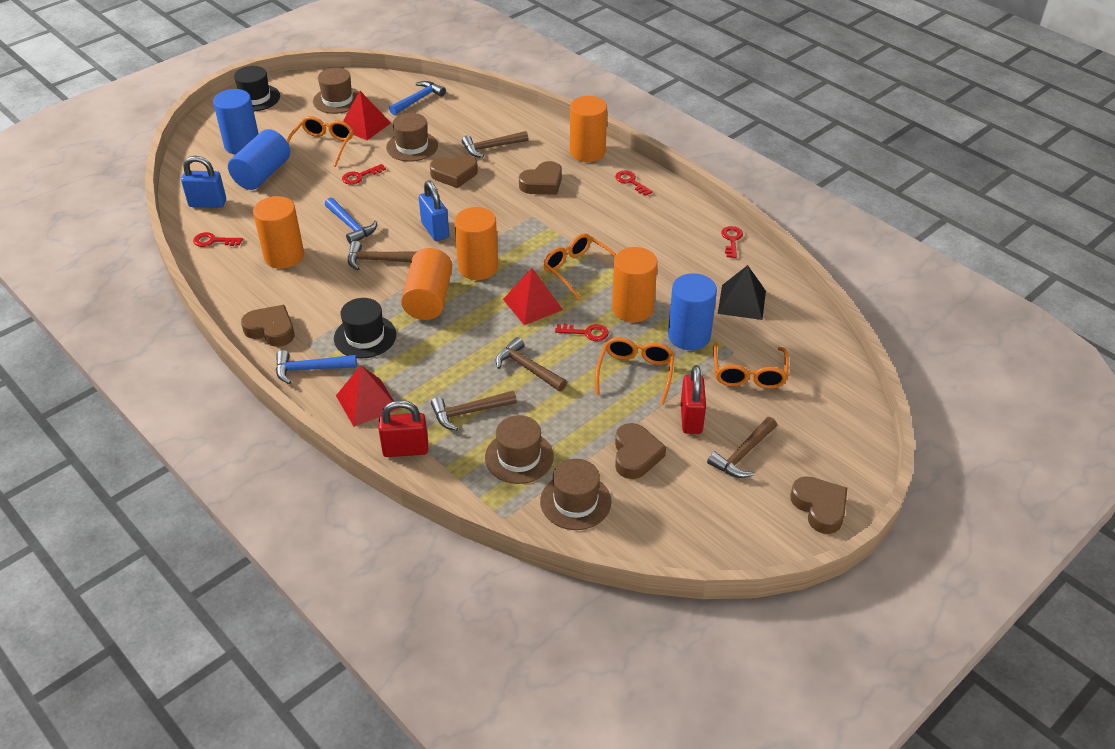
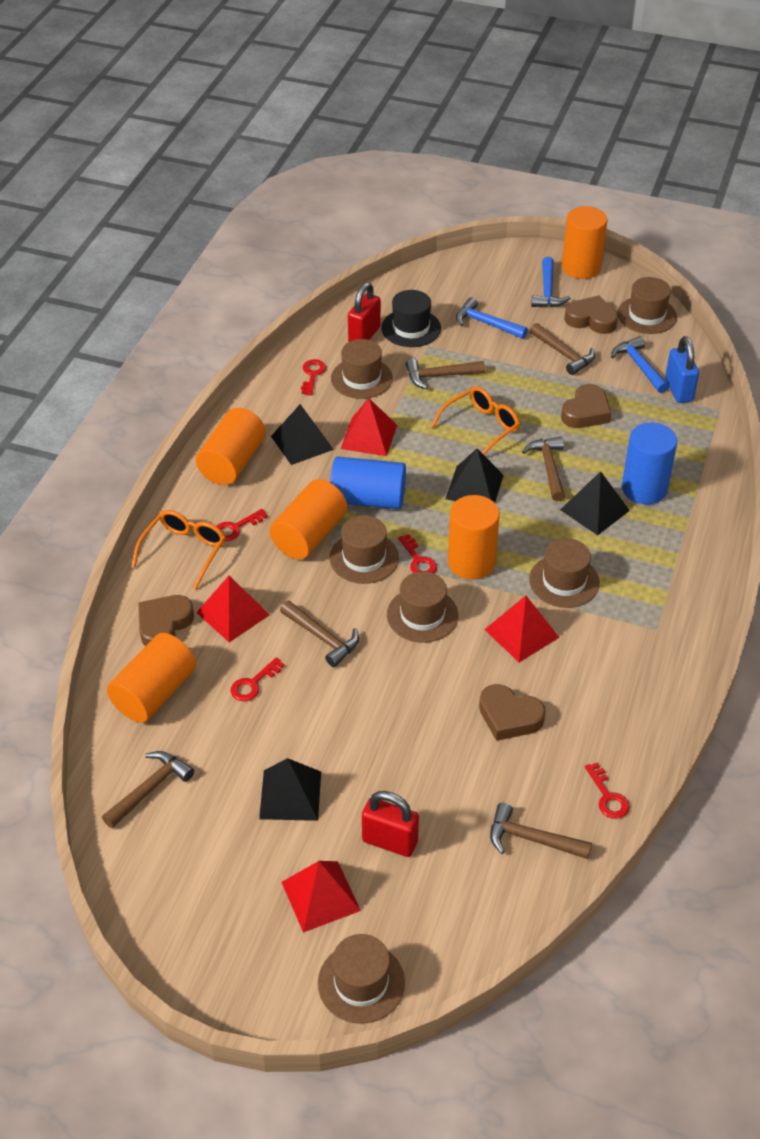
black hat: 2 -> 1
black pyramid: 1 -> 4
blue cylinder: 3 -> 2
blue padlock: 2 -> 1
brown hammer: 5 -> 6
brown hat: 4 -> 6
brown heart: 5 -> 4
orange glasses: 4 -> 2
red pyramid: 3 -> 4

